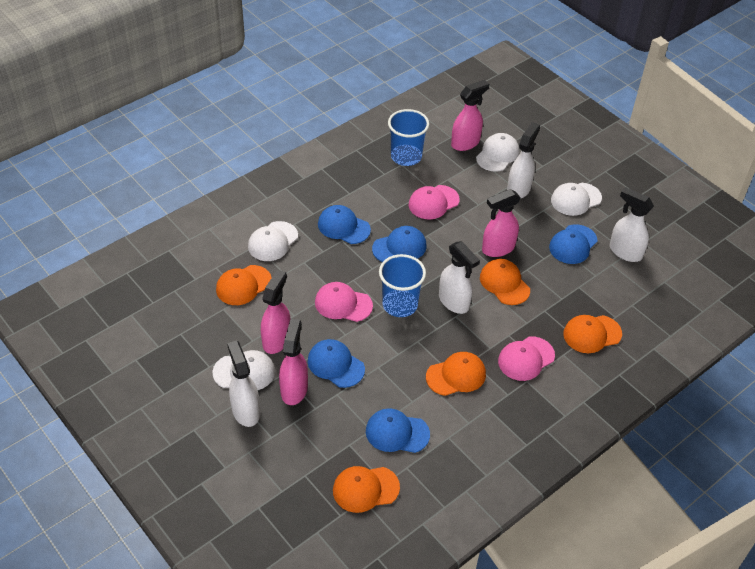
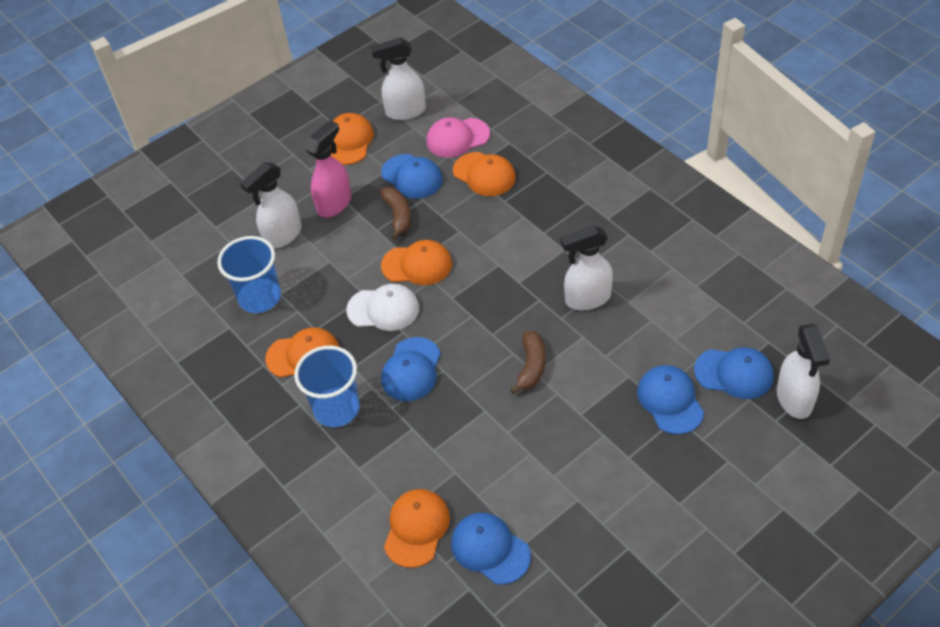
brown banana: 0 -> 2
pink cap: 3 -> 1
pink spray bottle: 4 -> 1
white cap: 4 -> 1

